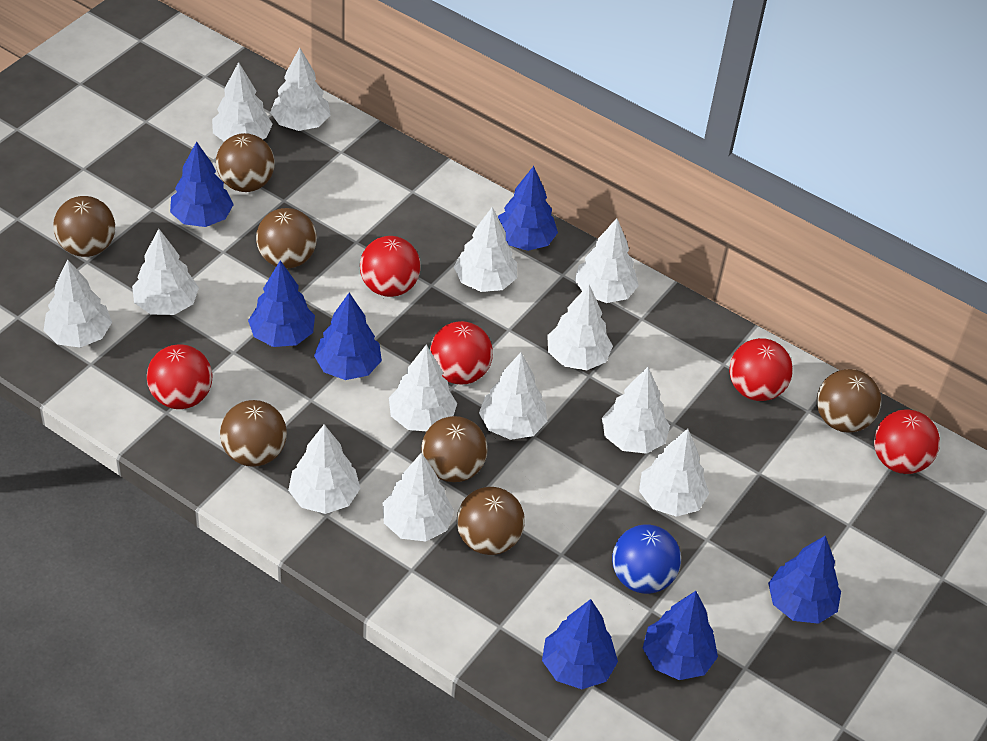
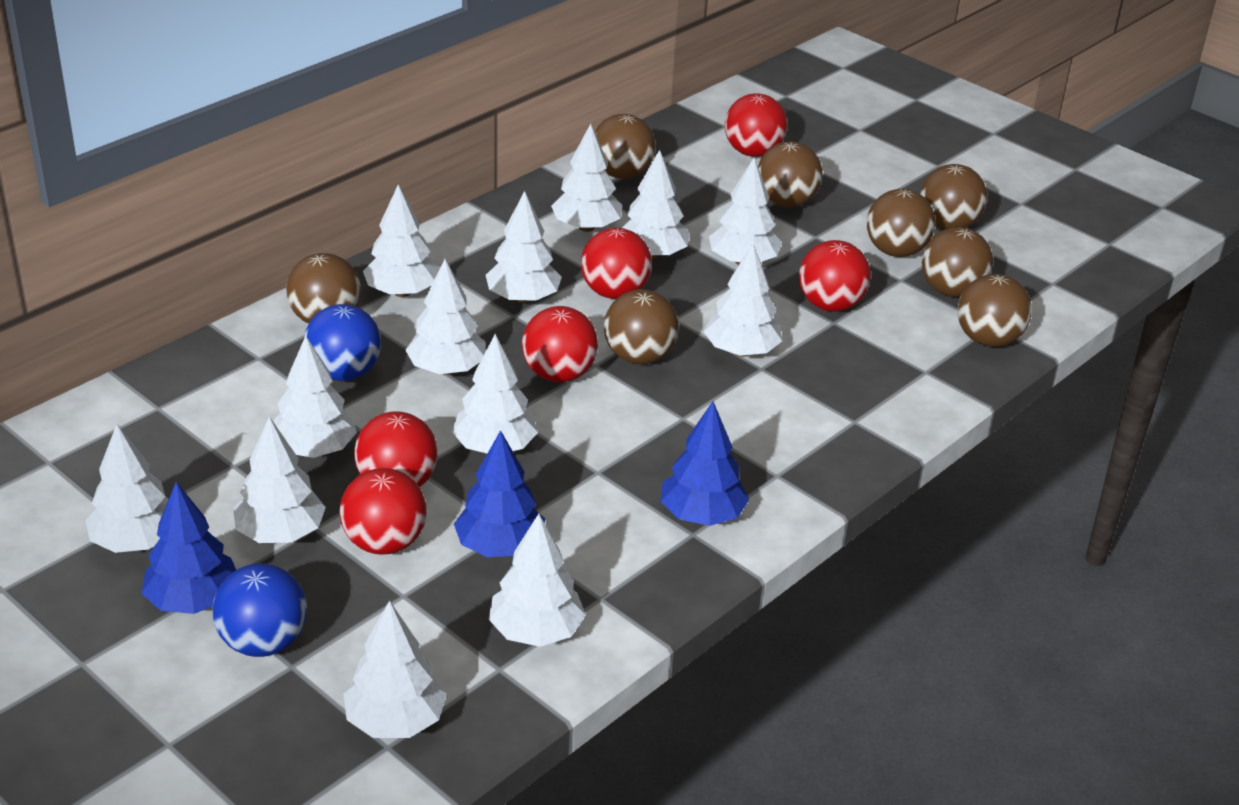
blue ball: 1 -> 2
blue tree: 7 -> 3
brown ball: 7 -> 8
red ball: 5 -> 6

